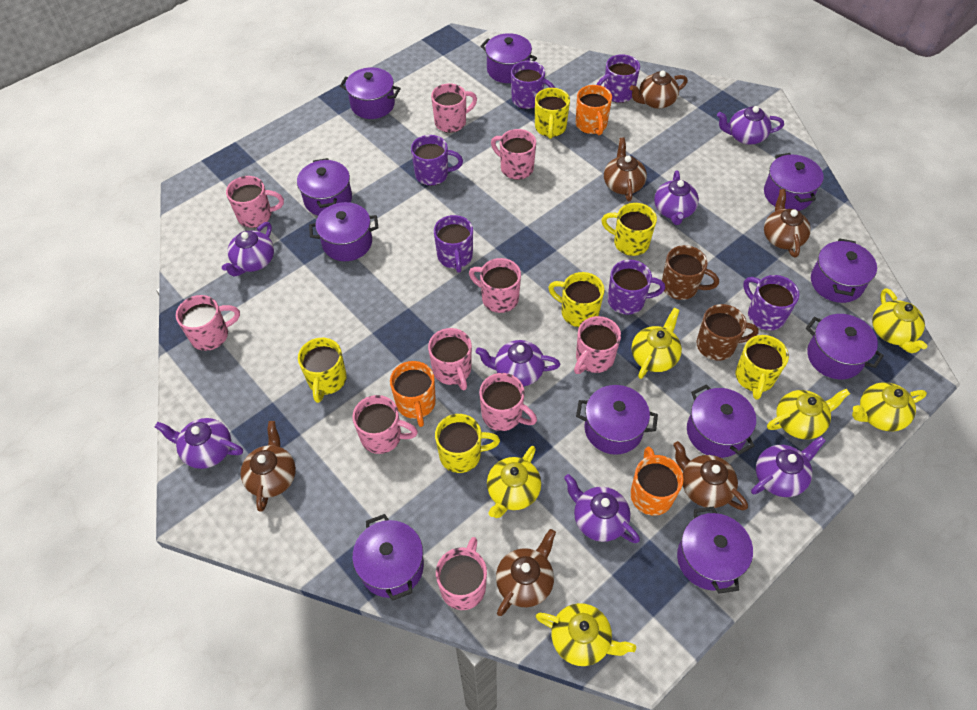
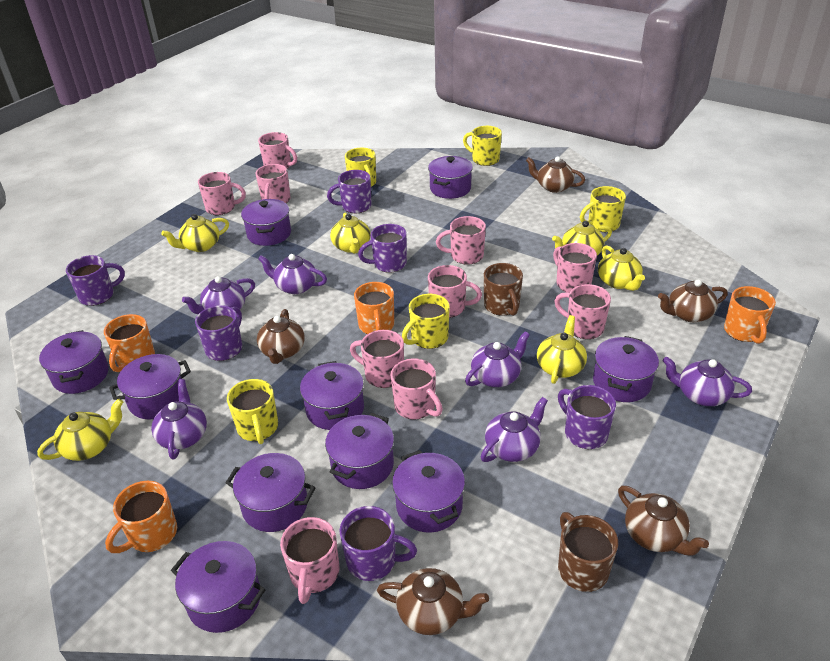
brown teapot: 6 -> 5
orange mug: 3 -> 4
purple pot: 11 -> 10
purple teapot: 7 -> 6
yellow mug: 6 -> 5

